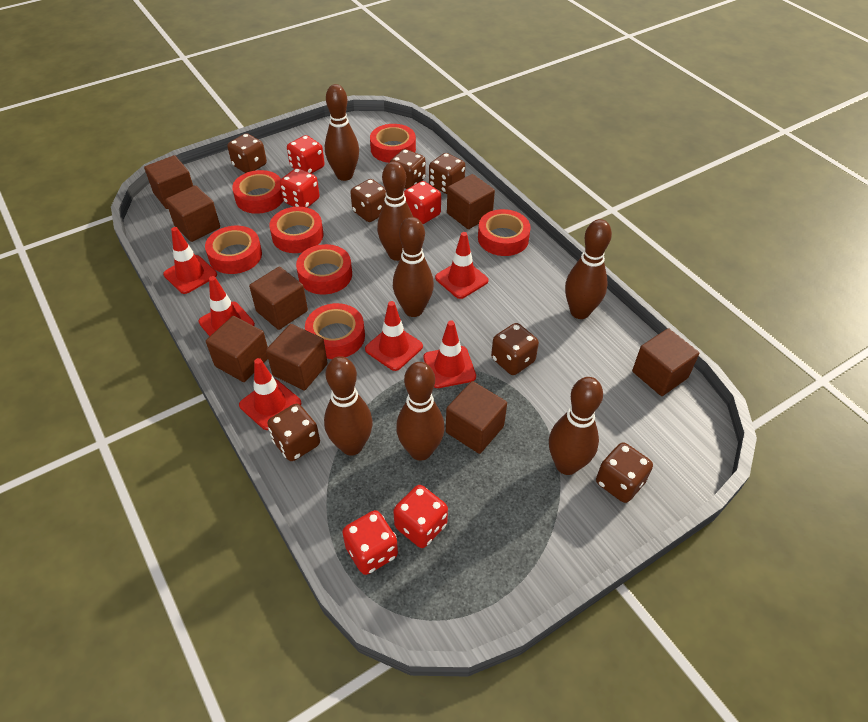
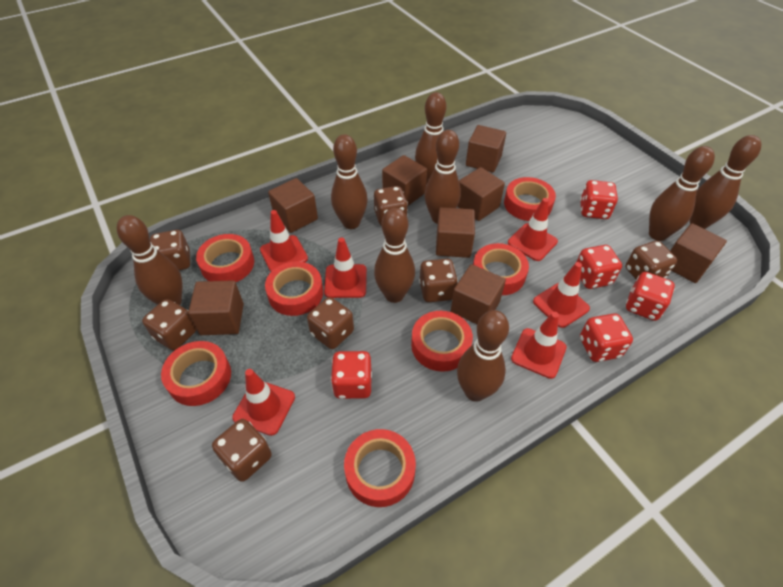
brown bowling pin: 7 -> 8

